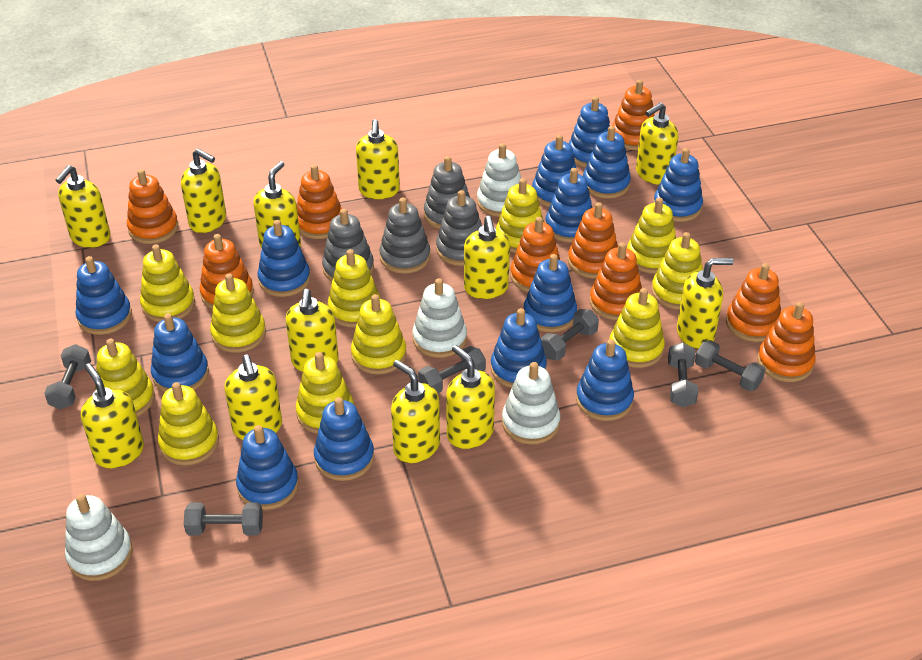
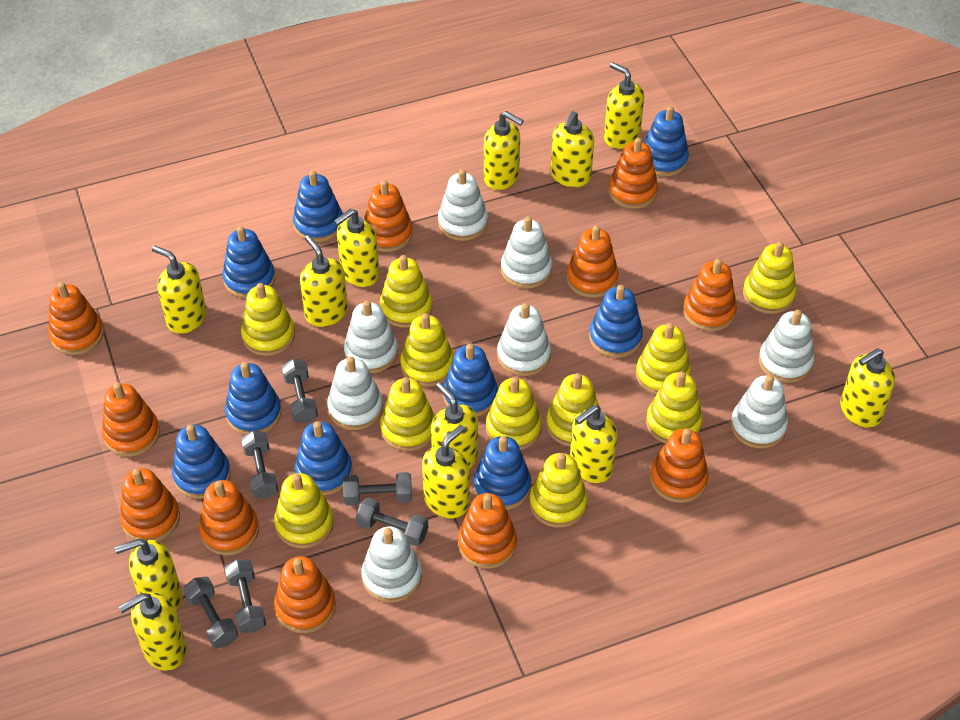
blue stacking toy: 13 -> 9
grey stacking toy: 4 -> 0
orange stacking toy: 9 -> 11
white stacking toy: 4 -> 8

